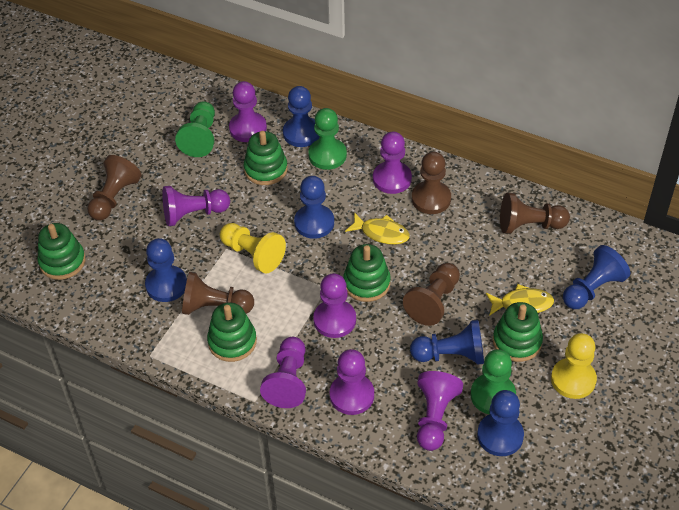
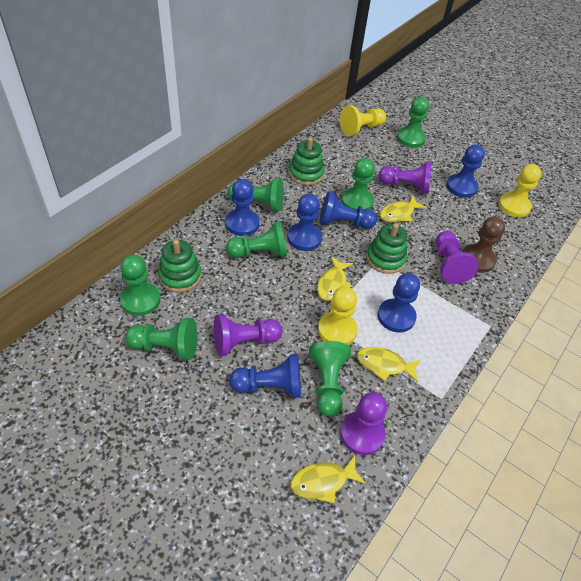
brown pawn: 5 -> 1
green pawn: 3 -> 7
green stacking toy: 5 -> 3
purple pawn: 7 -> 4
yellow fish: 2 -> 4
yellow pawn: 2 -> 3

